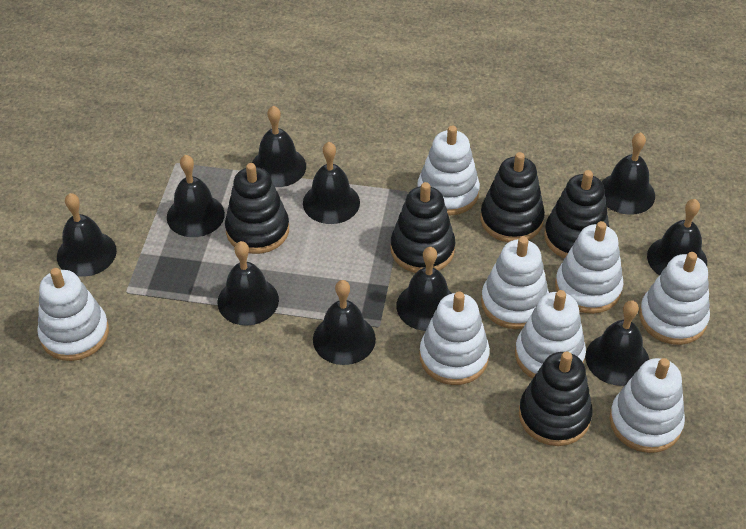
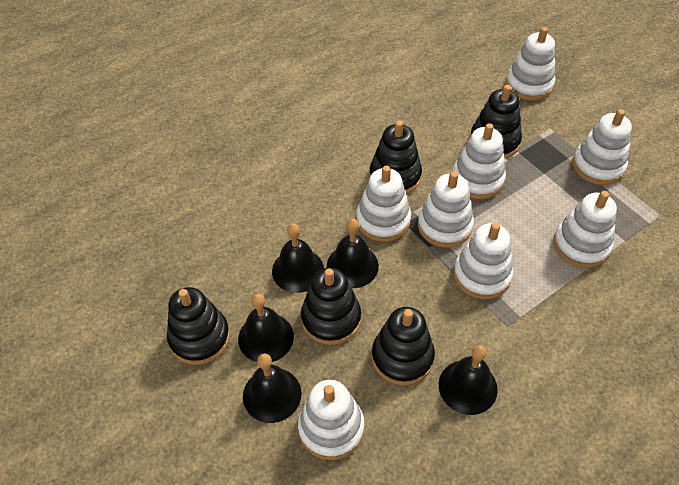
black bell: 10 -> 5

